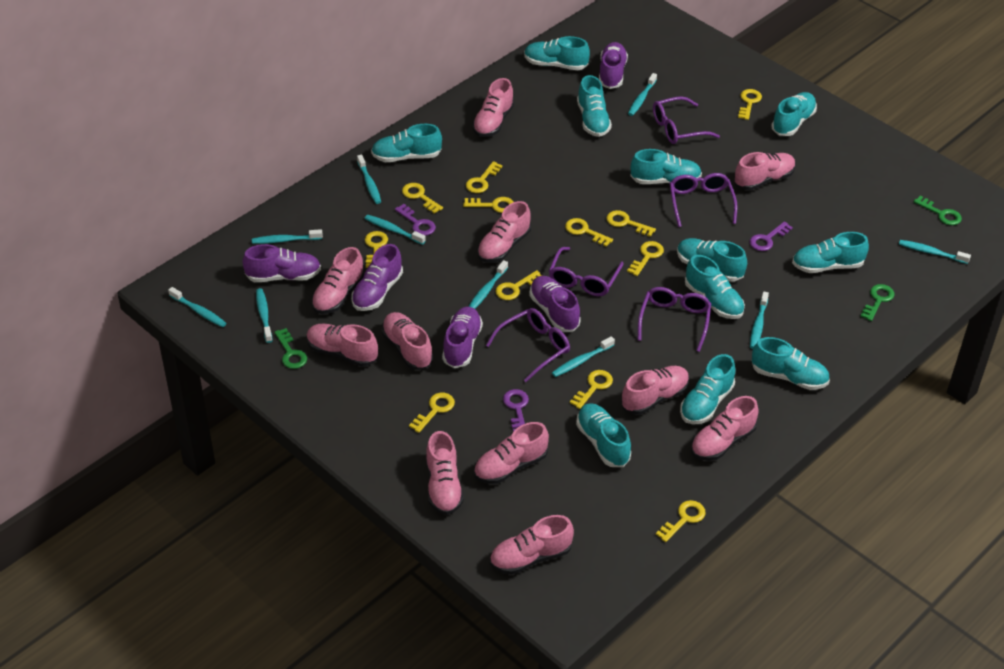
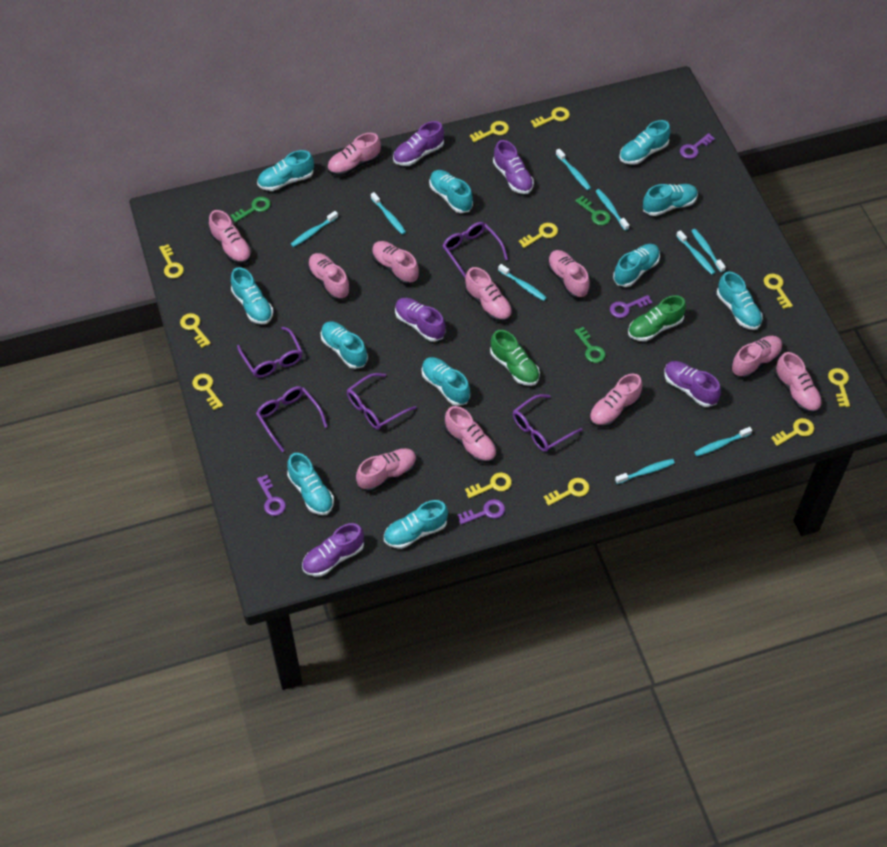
green shoe: 0 -> 2
purple key: 3 -> 4
turquoise toothbrush: 10 -> 9
yellow key: 12 -> 11

